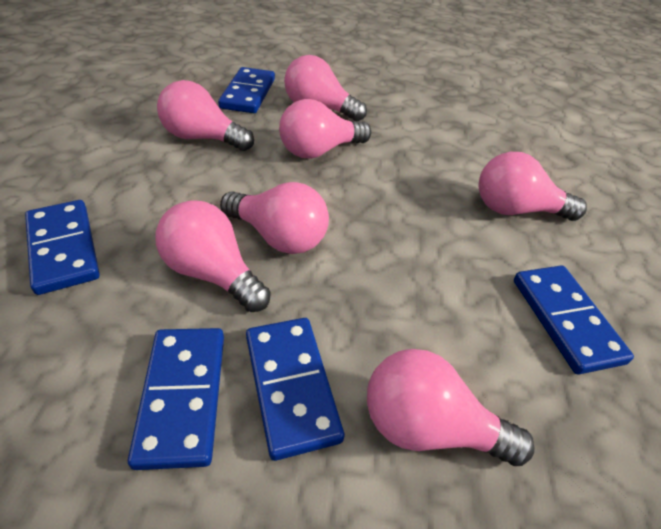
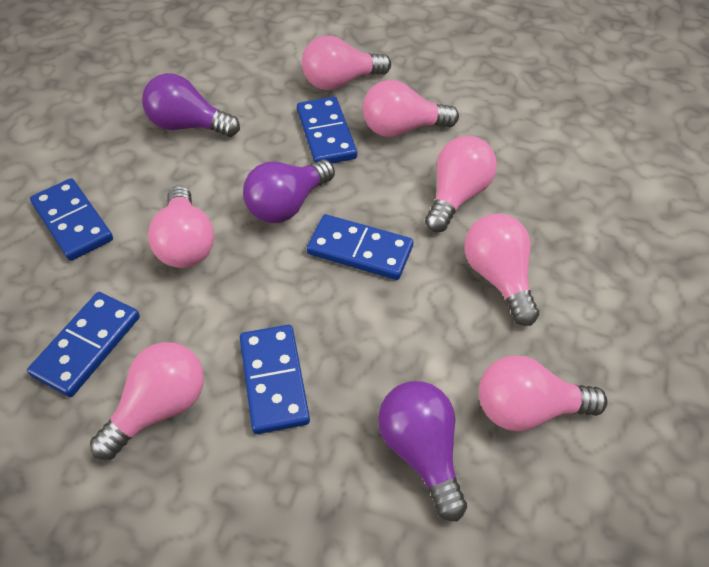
purple light bulb: 0 -> 3

